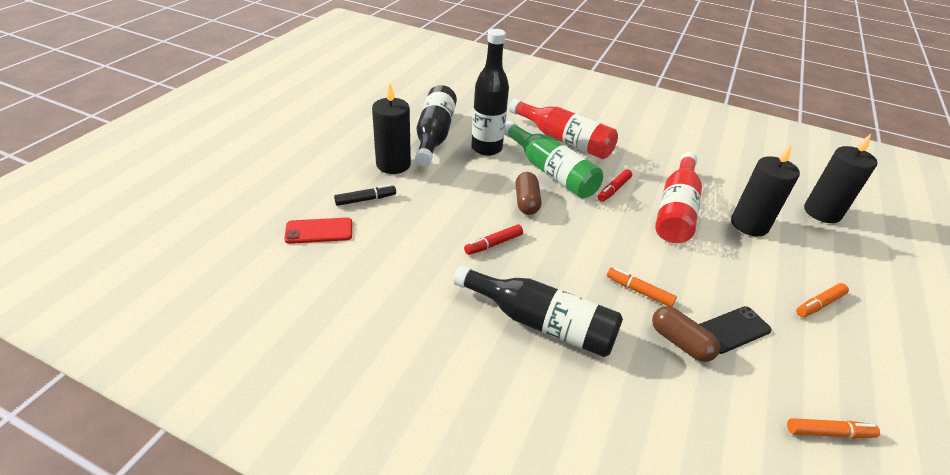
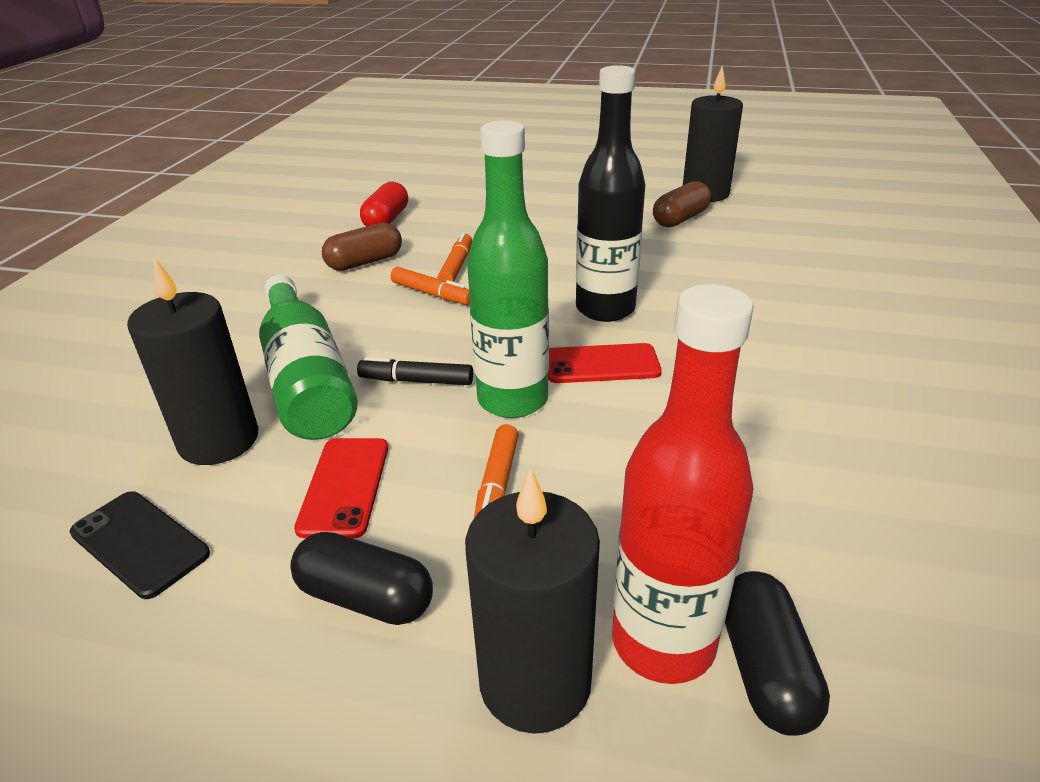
black bottle: 3 -> 1
black capsule: 0 -> 2
green bottle: 1 -> 2
red bottle: 2 -> 1
red capsule: 0 -> 1
red marker: 2 -> 0
red phone: 1 -> 2

